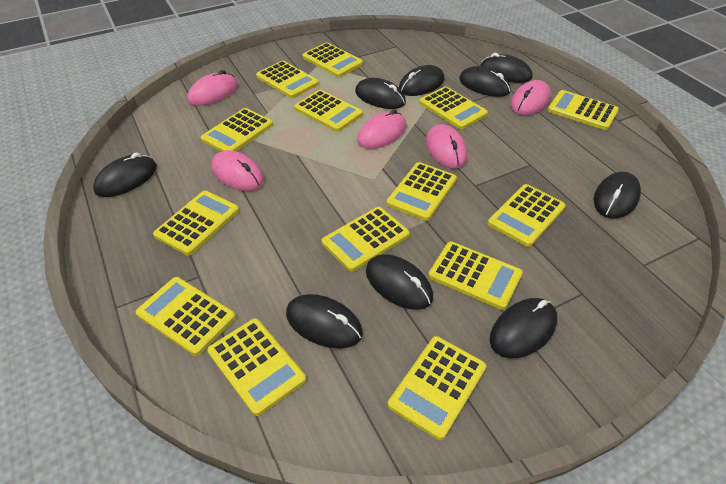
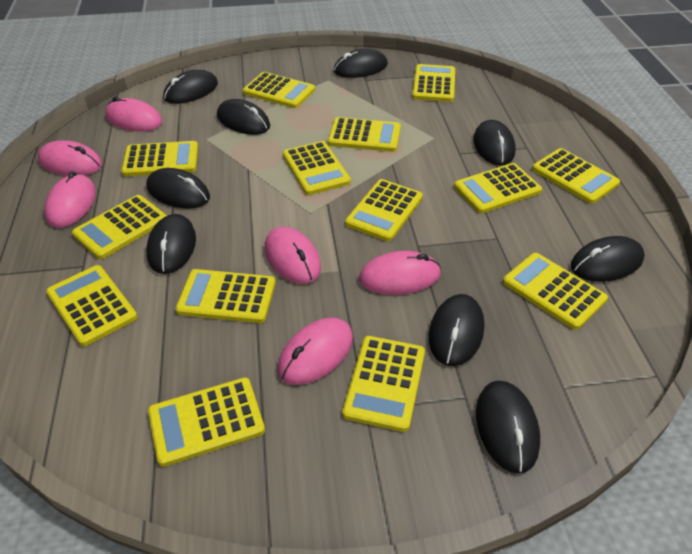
pink mouse: 5 -> 6

